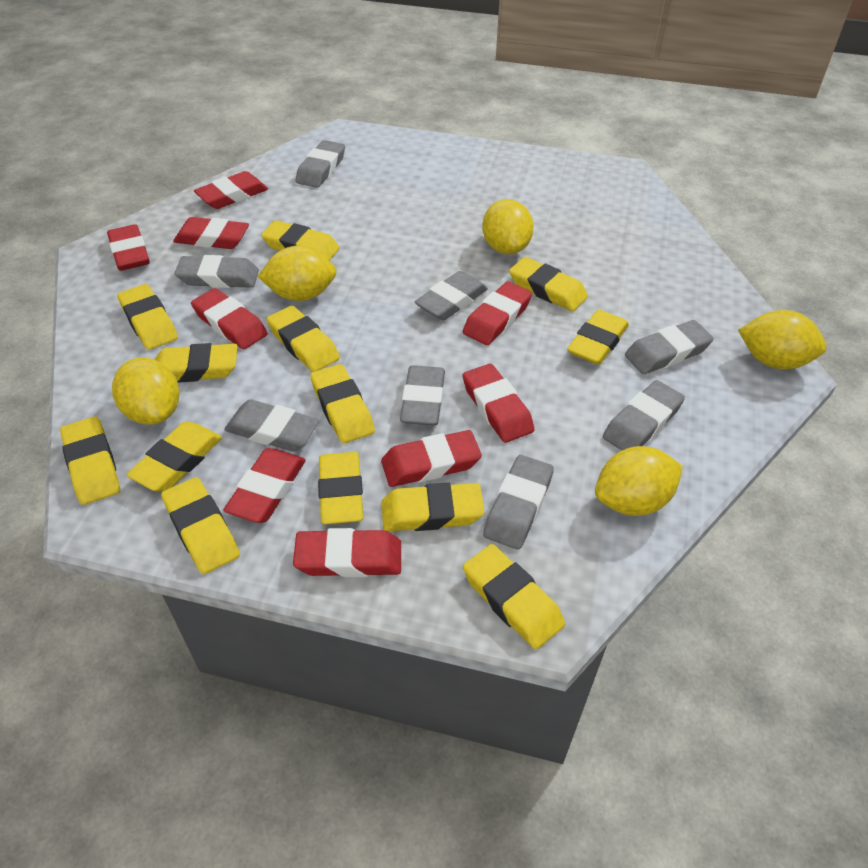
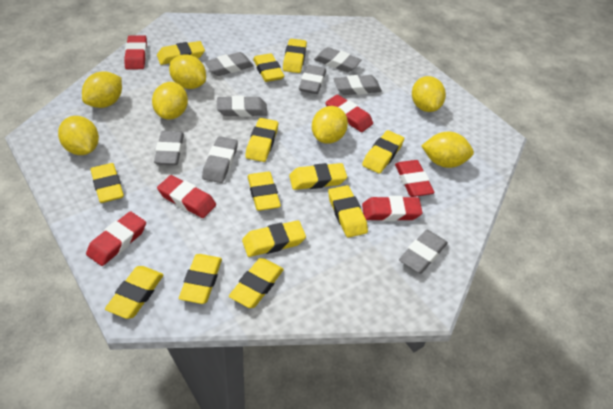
red eraser: 9 -> 6
yellow lemon: 5 -> 7

